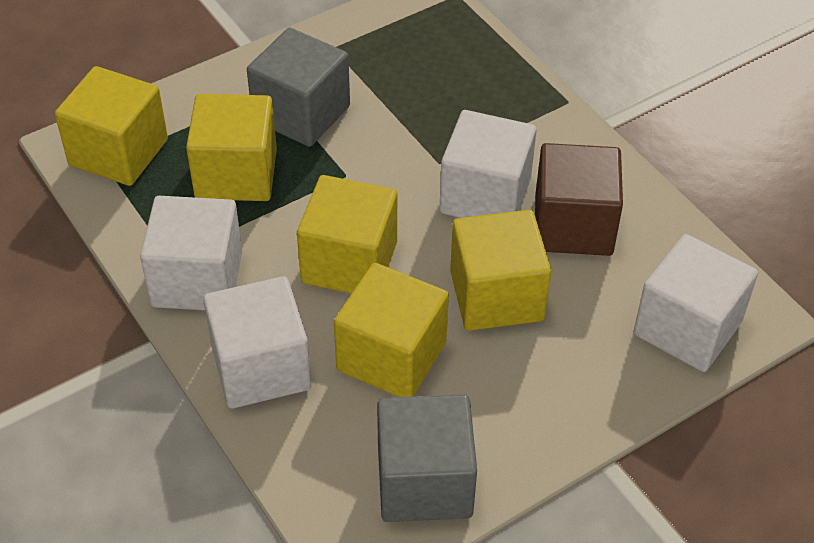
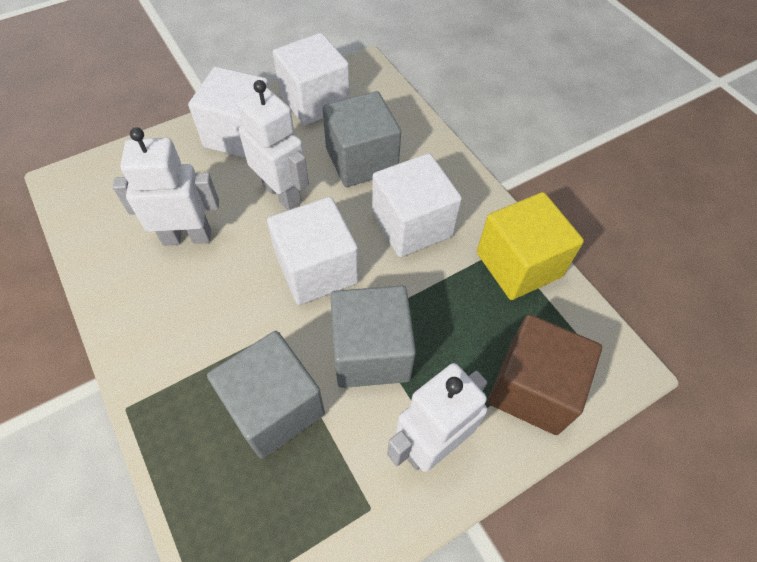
grey cube: 2 -> 3
white robot: 0 -> 3
yellow cube: 5 -> 1

